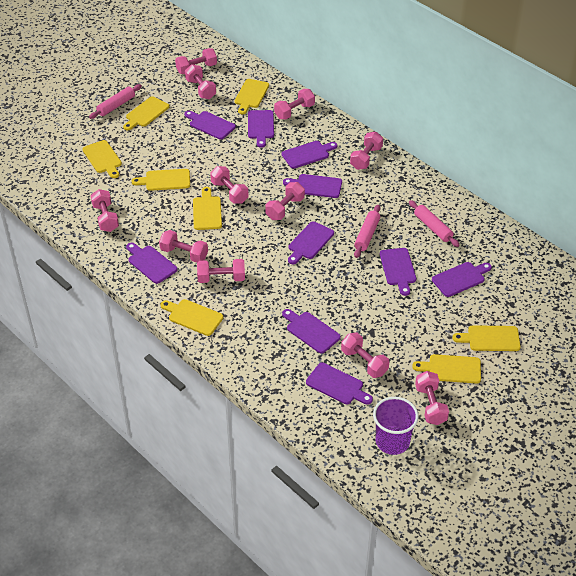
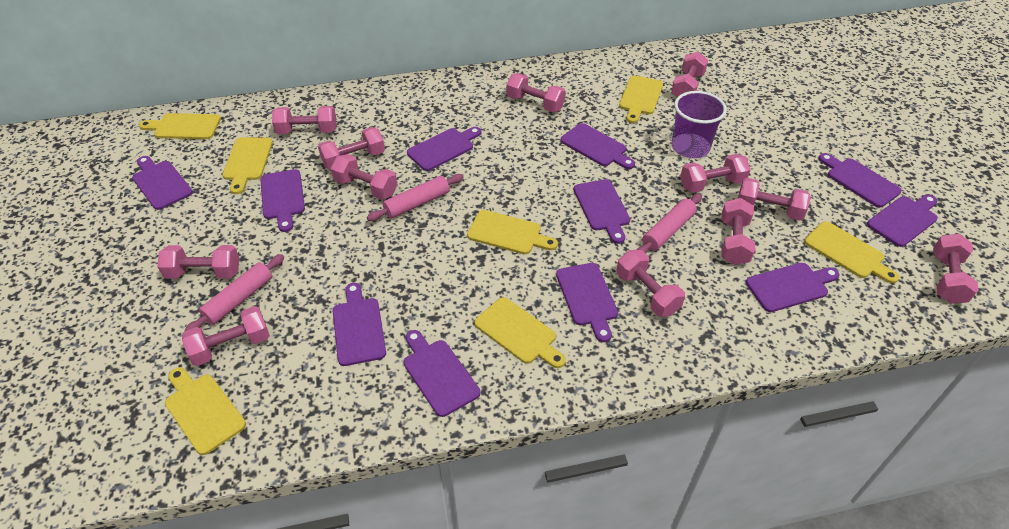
pink dumbbell: 11 -> 12
purple cutting board: 10 -> 11
yellow cutting board: 8 -> 7

